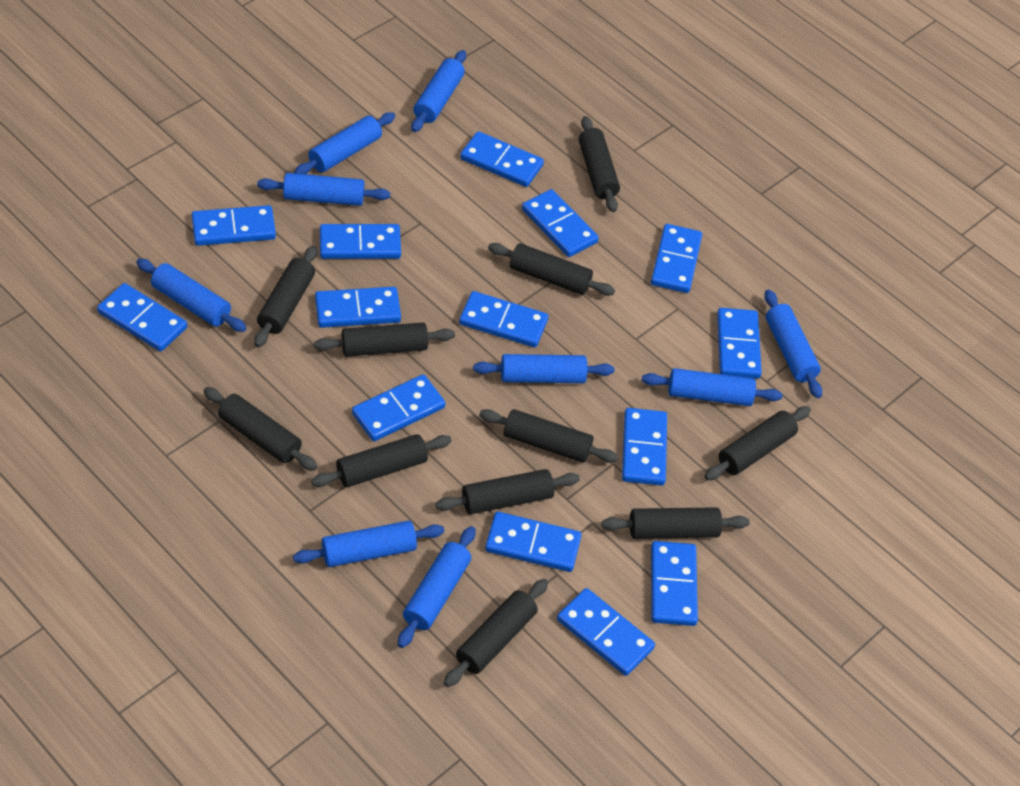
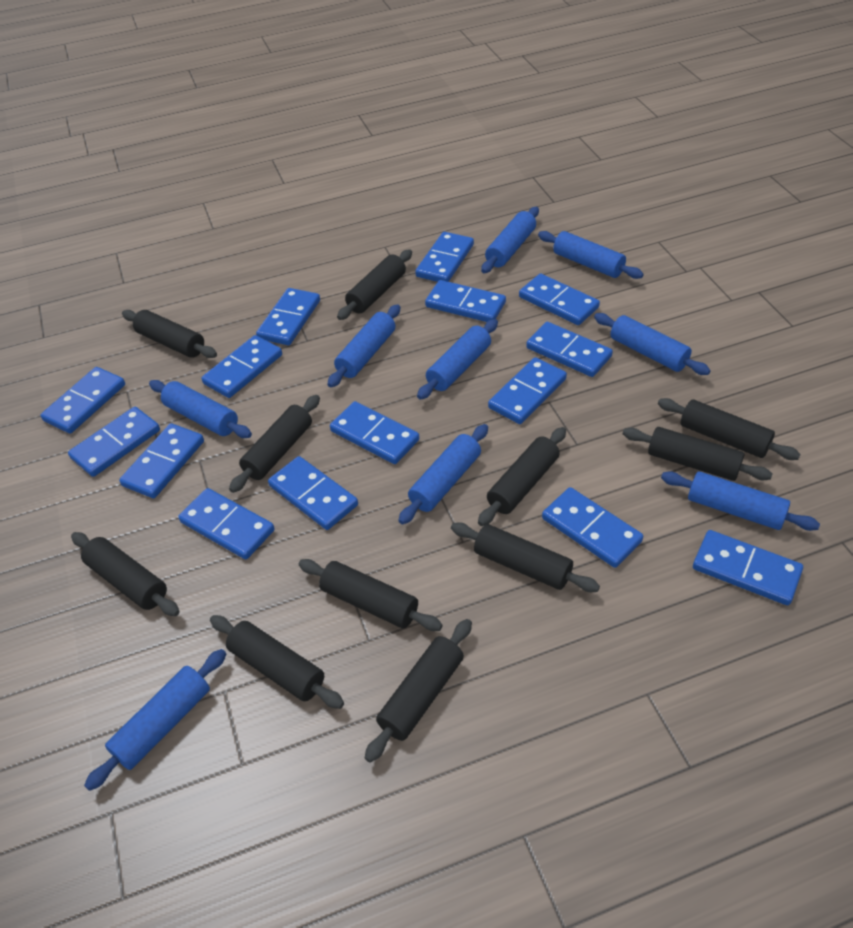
blue domino: 14 -> 15

